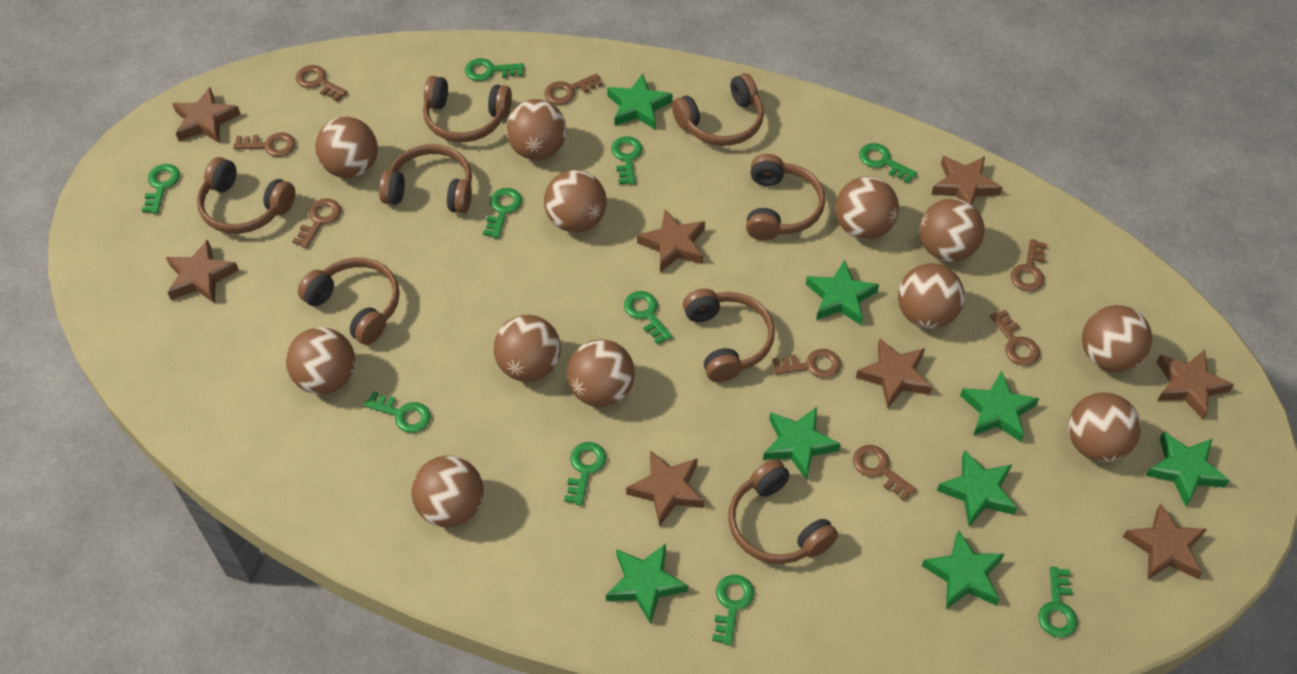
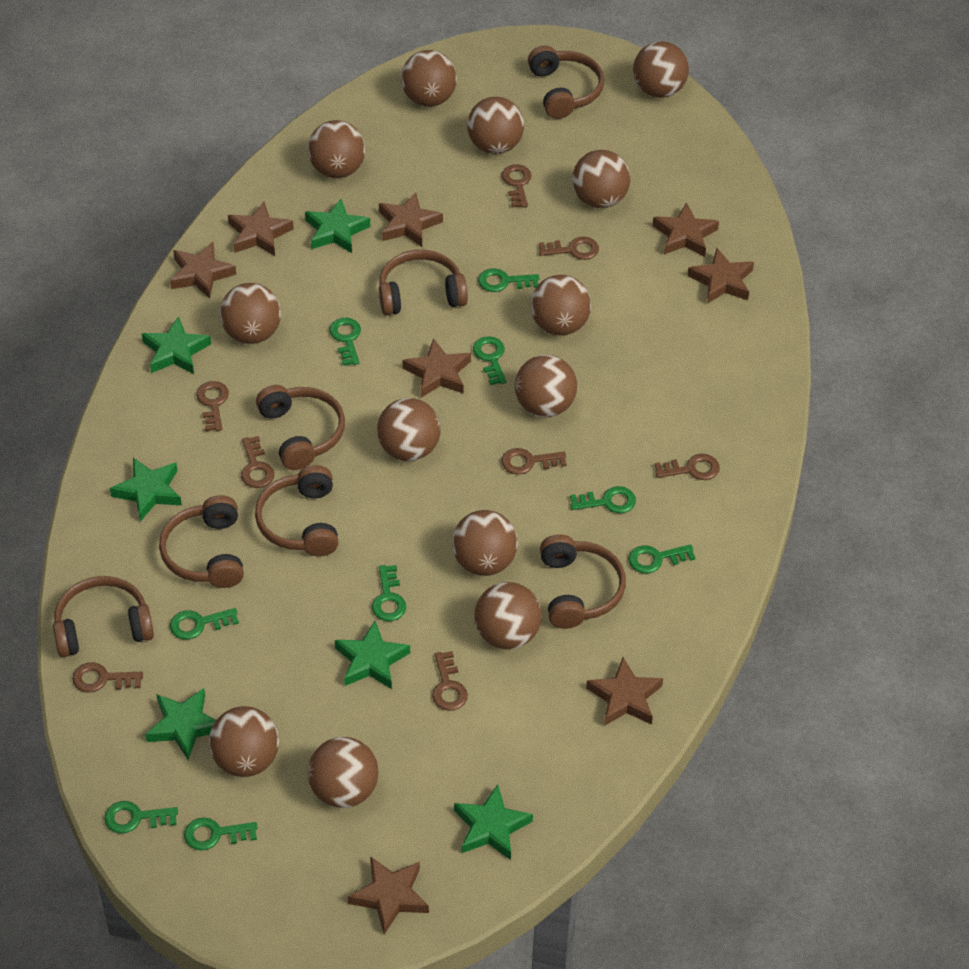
brown ball: 12 -> 13
brown headphones: 8 -> 7
green key: 10 -> 9
green star: 8 -> 6

